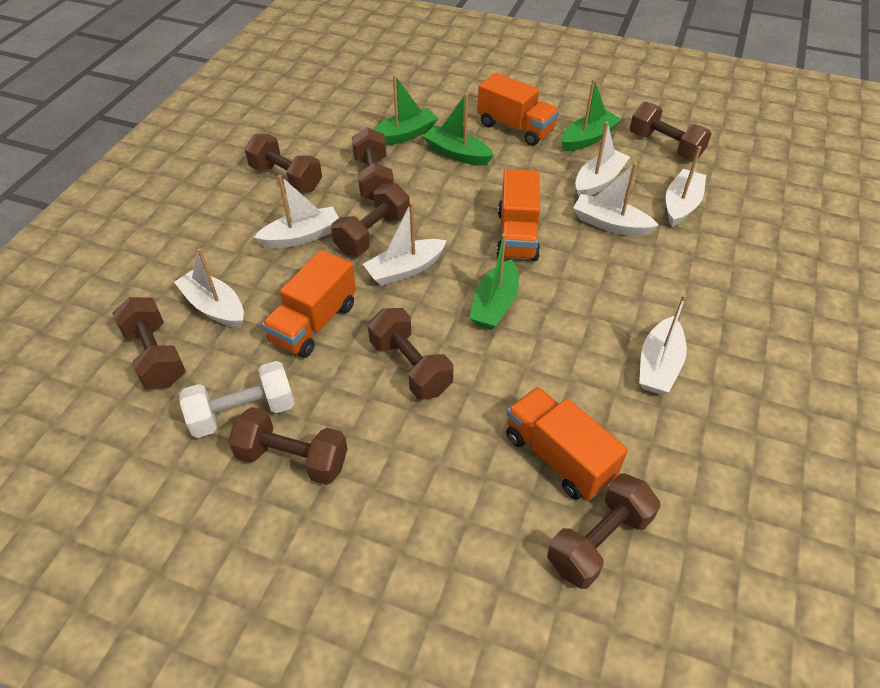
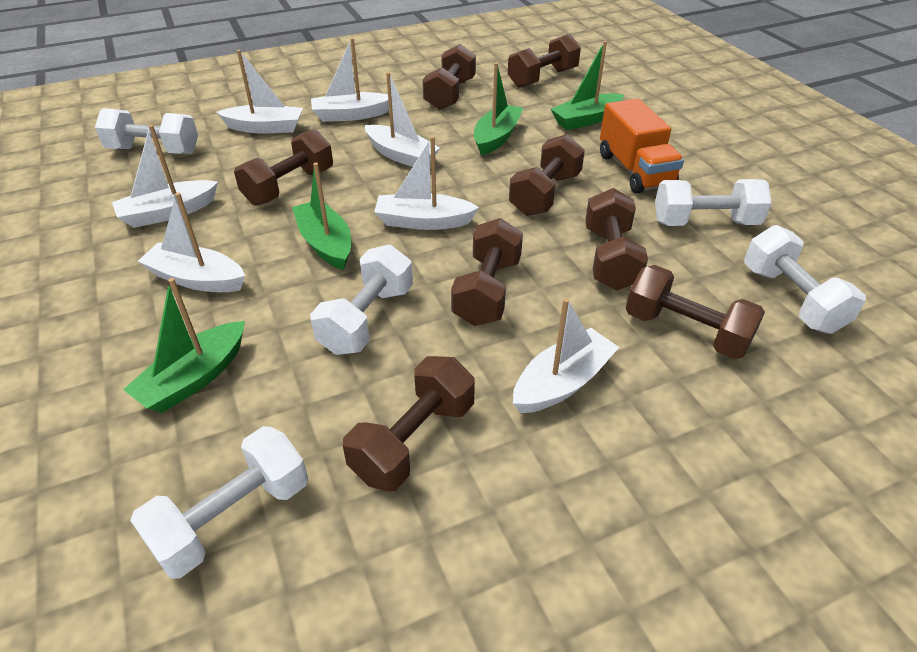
orange truck: 4 -> 1
white dumbbell: 1 -> 5

